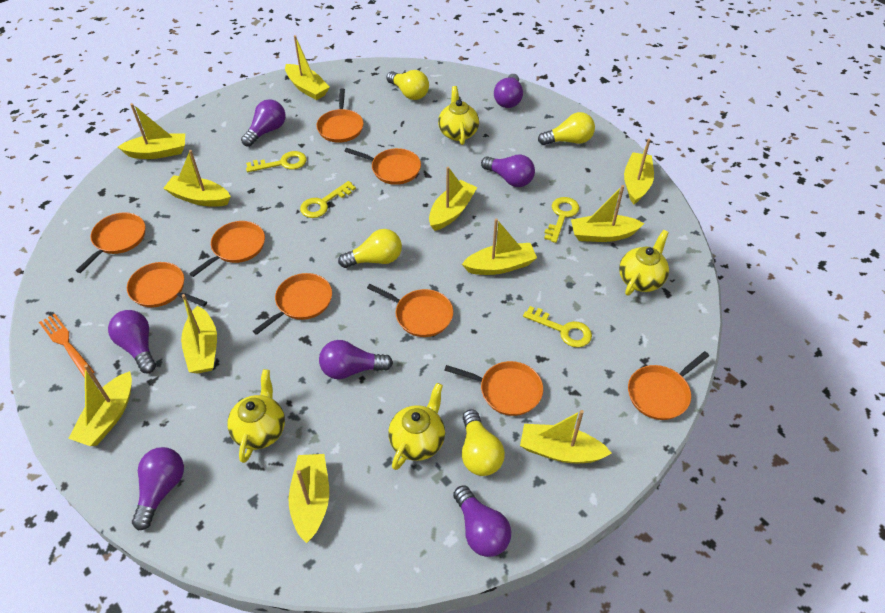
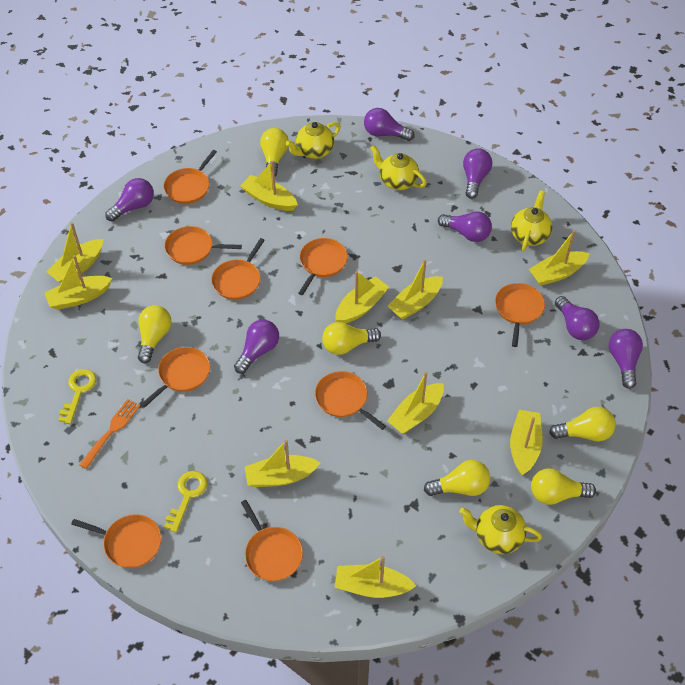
yellow boat: 11 -> 10
yellow key: 4 -> 2
yellow light bulb: 4 -> 6

